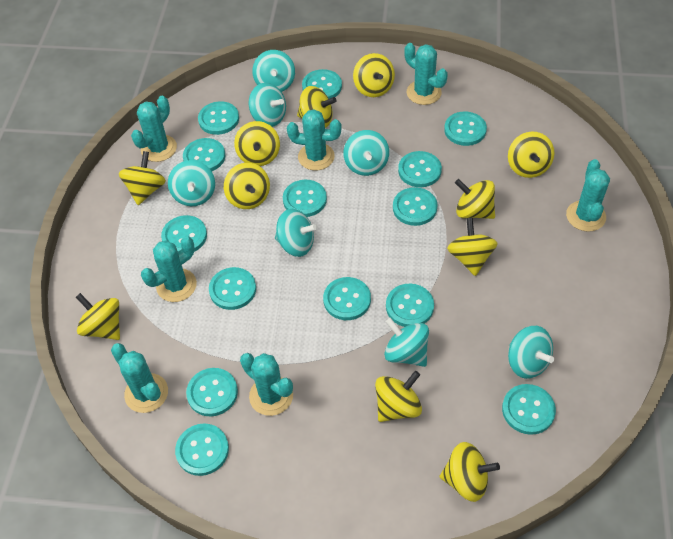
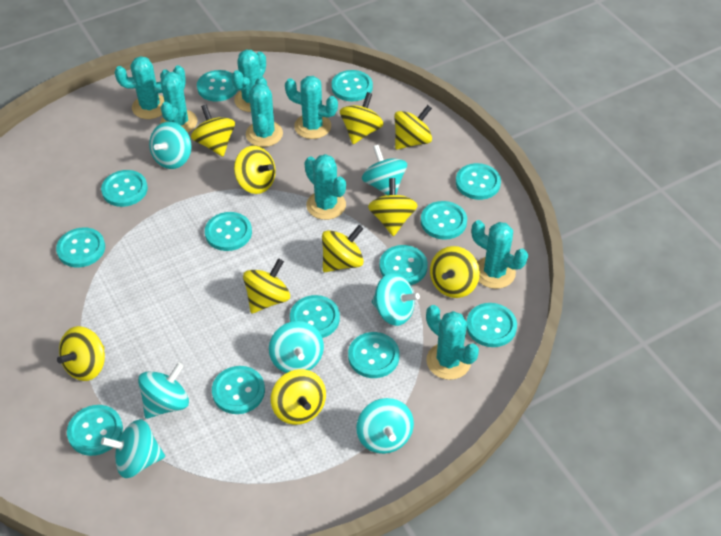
turquoise button: 14 -> 13
turquoise cactus: 7 -> 8
yellow spinning top: 11 -> 10

